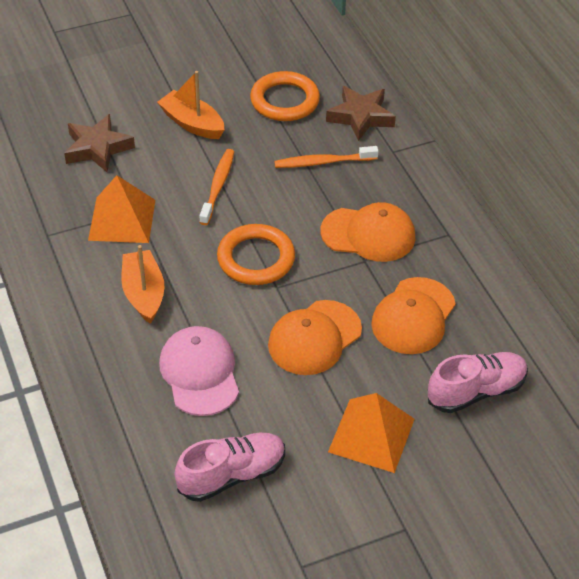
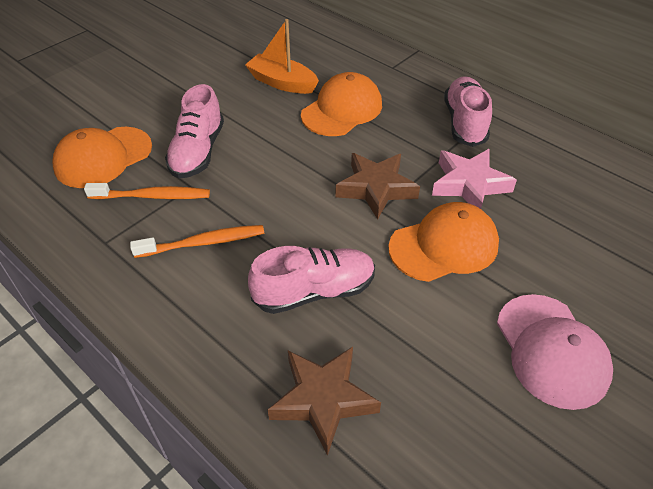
orange boat: 2 -> 1
orange pyramid: 2 -> 0
orange ring: 2 -> 0
pink shoe: 2 -> 3
pink star: 0 -> 1

